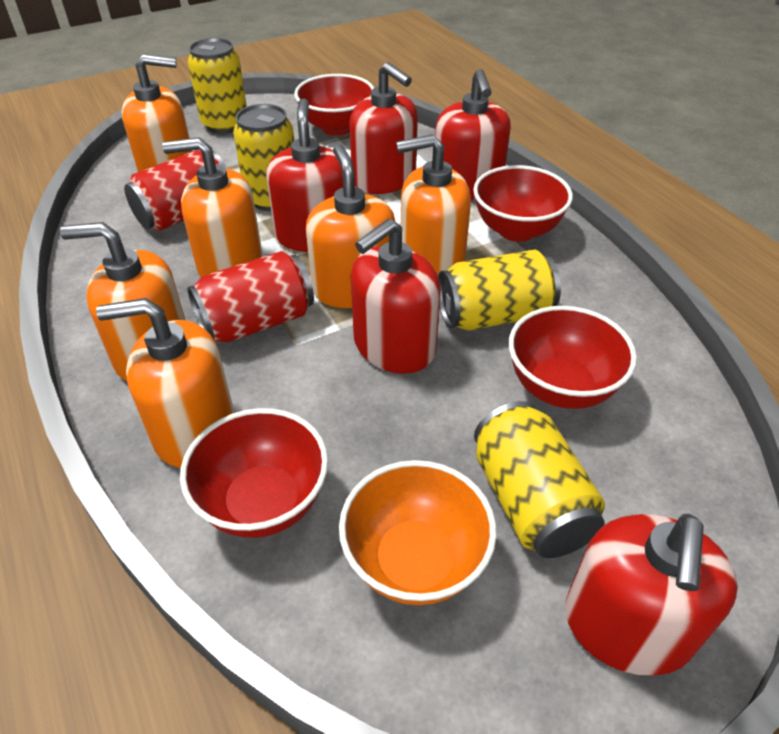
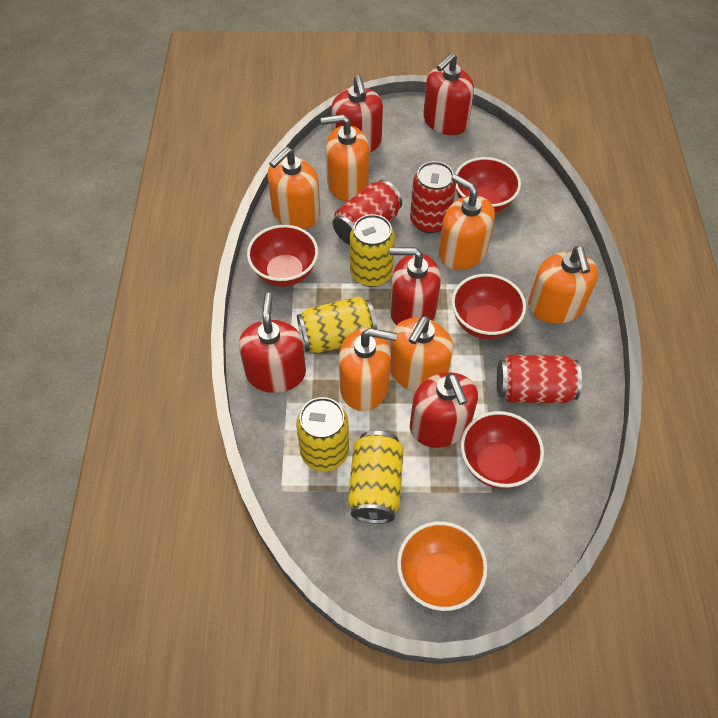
red can: 2 -> 3

